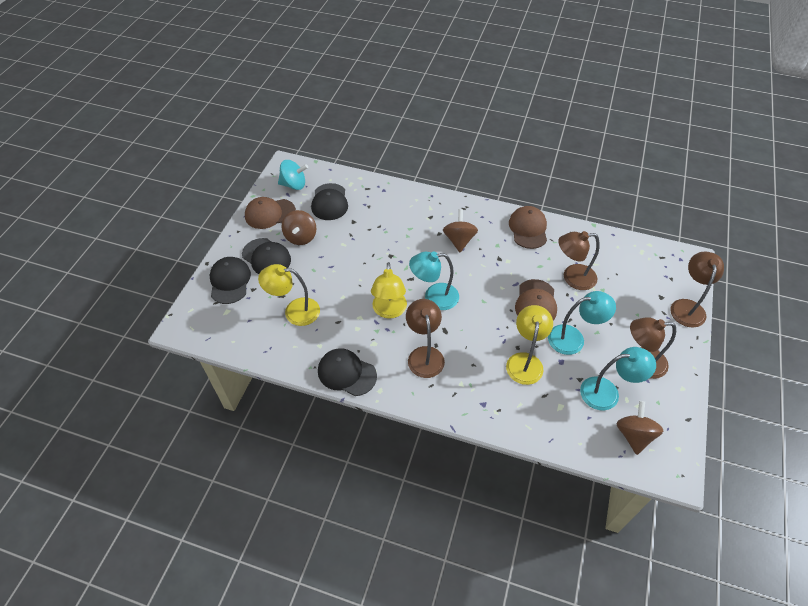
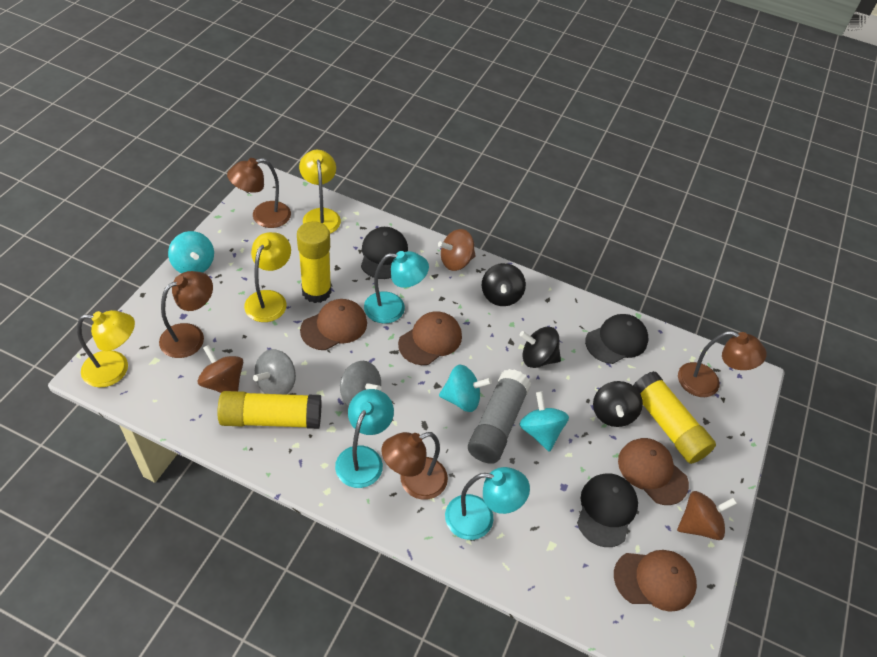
black cap: 4 -> 3
black spinning top: 0 -> 3
brown cap: 3 -> 4
grey glue stick: 0 -> 1
grey spinning top: 0 -> 2
turquoise spinning top: 1 -> 3
yellow glue stick: 0 -> 3

